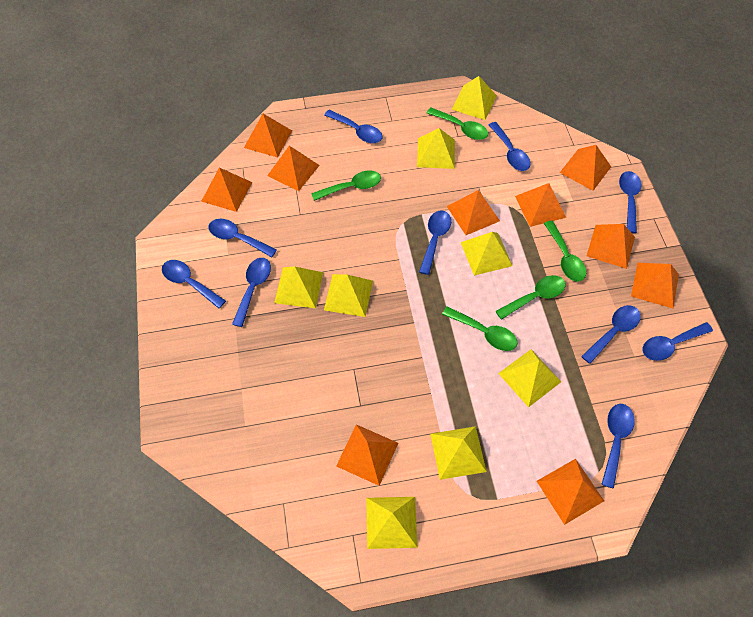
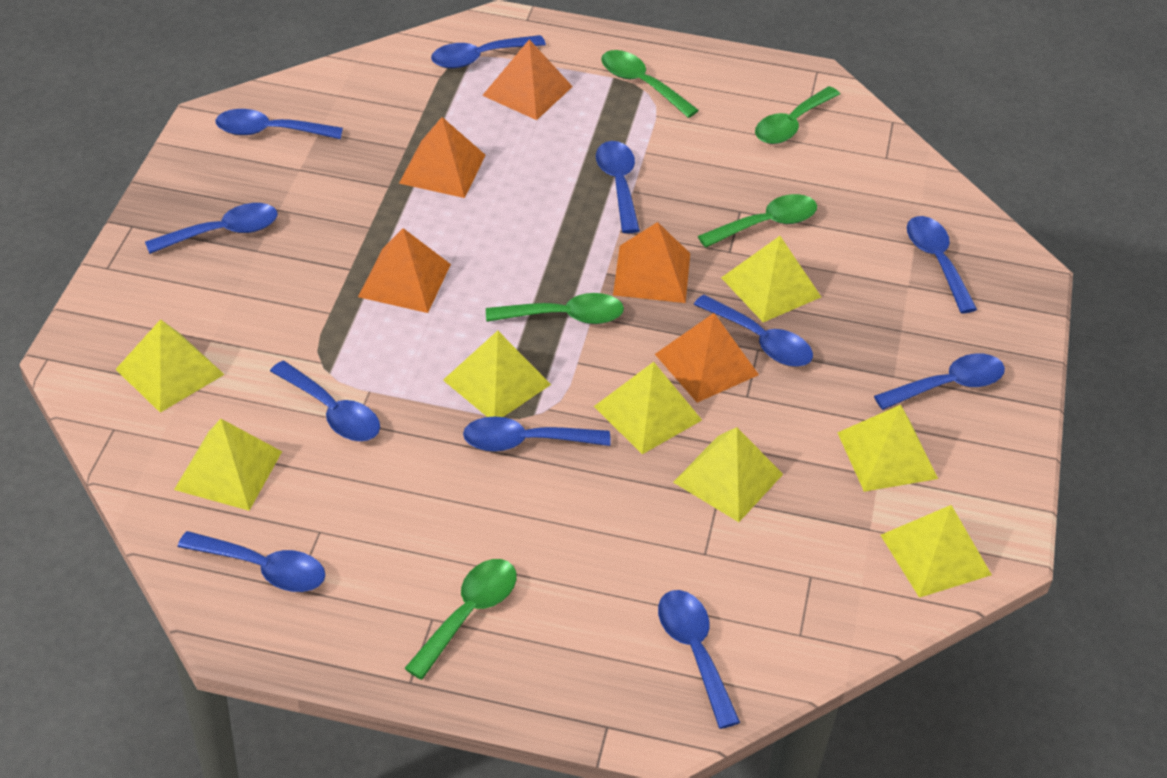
blue spoon: 10 -> 11
orange pyramid: 10 -> 5

